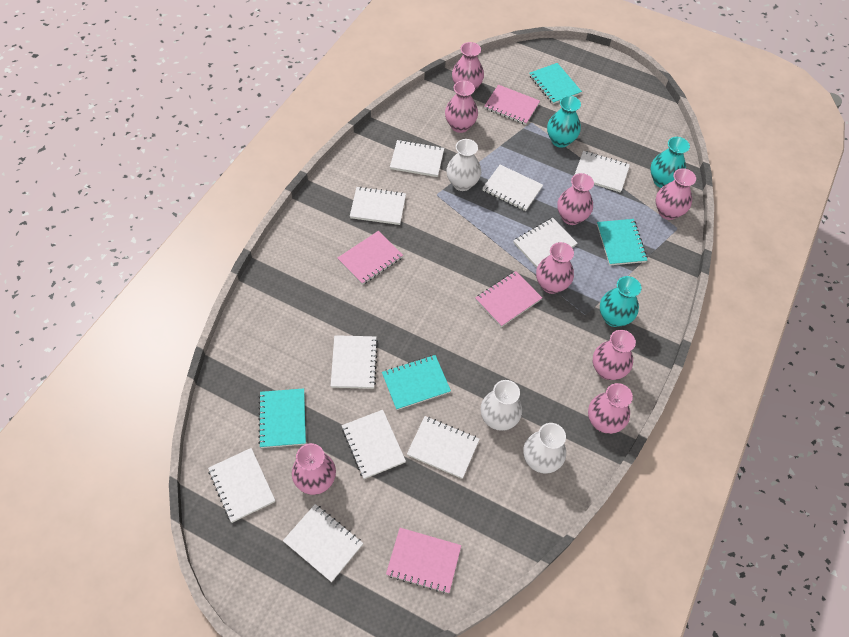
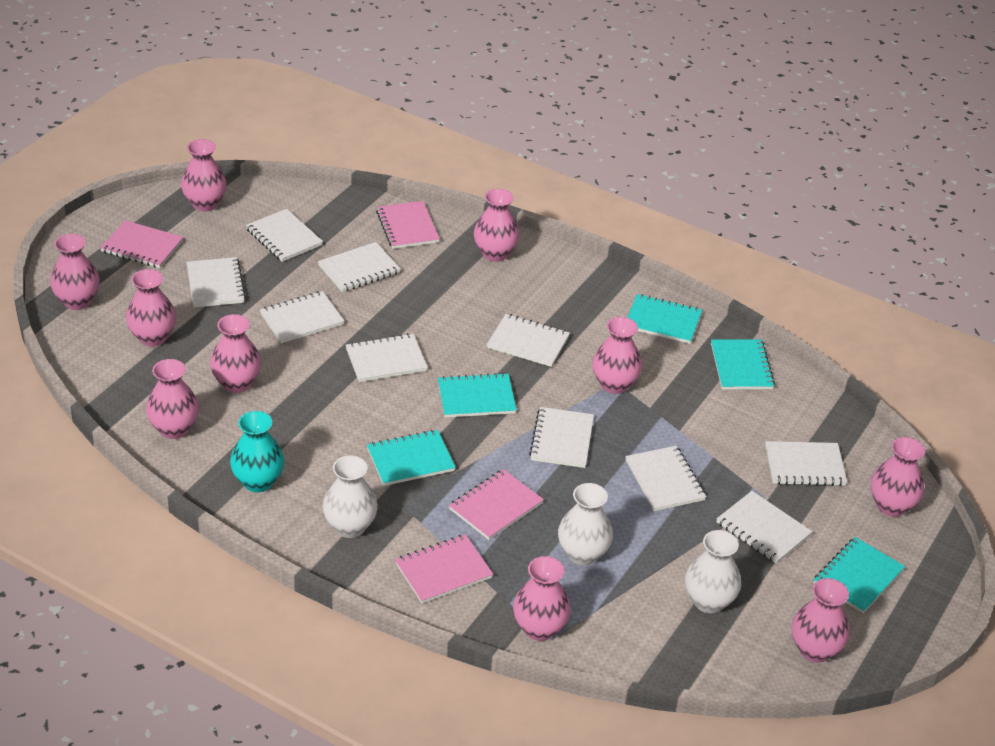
pink vase: 8 -> 10
turquoise notebook: 4 -> 5
turquoise vase: 3 -> 1

